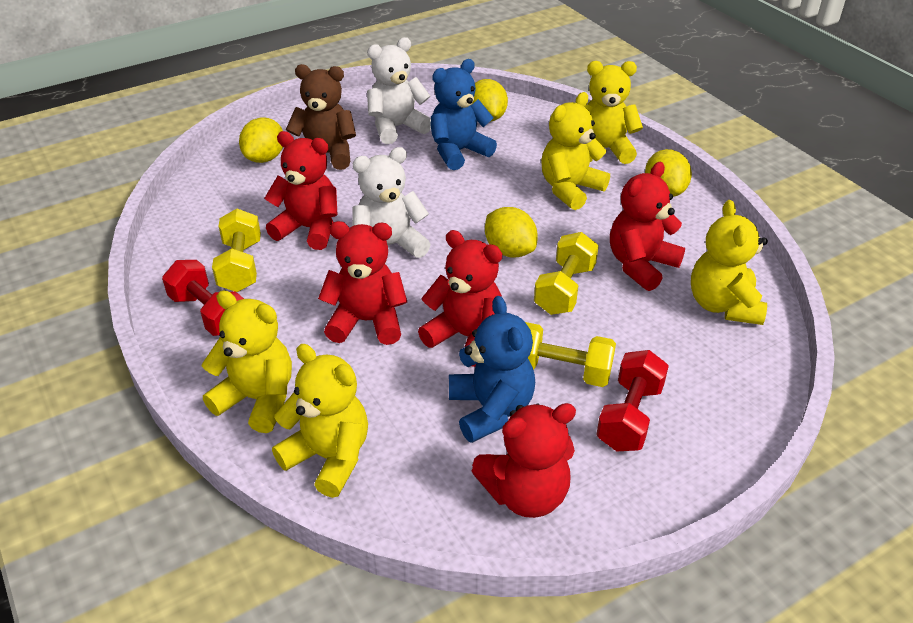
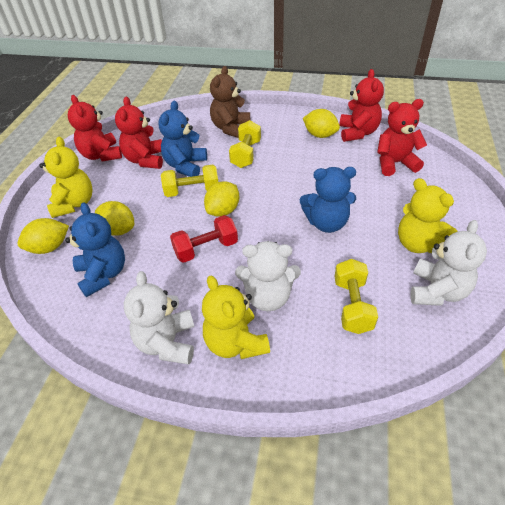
blue teddy bear: 2 -> 3
red dumbbell: 2 -> 1
red teddy bear: 5 -> 4
white teddy bear: 2 -> 3
yellow teddy bear: 5 -> 3

